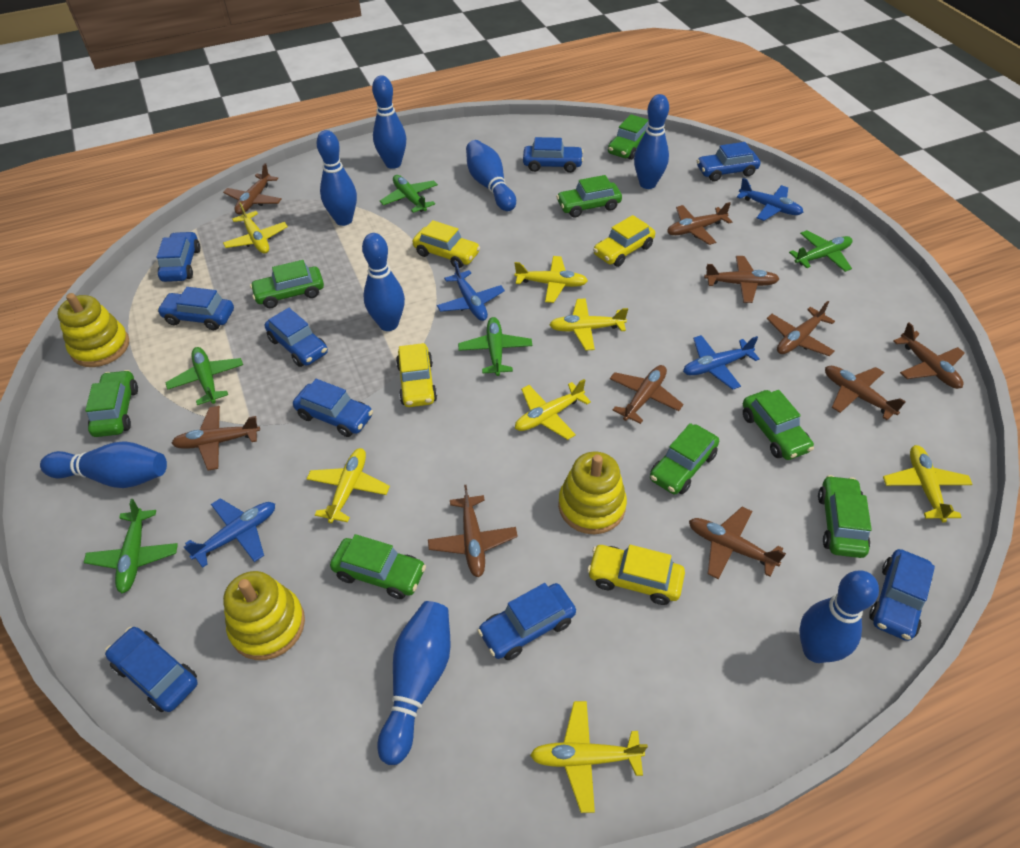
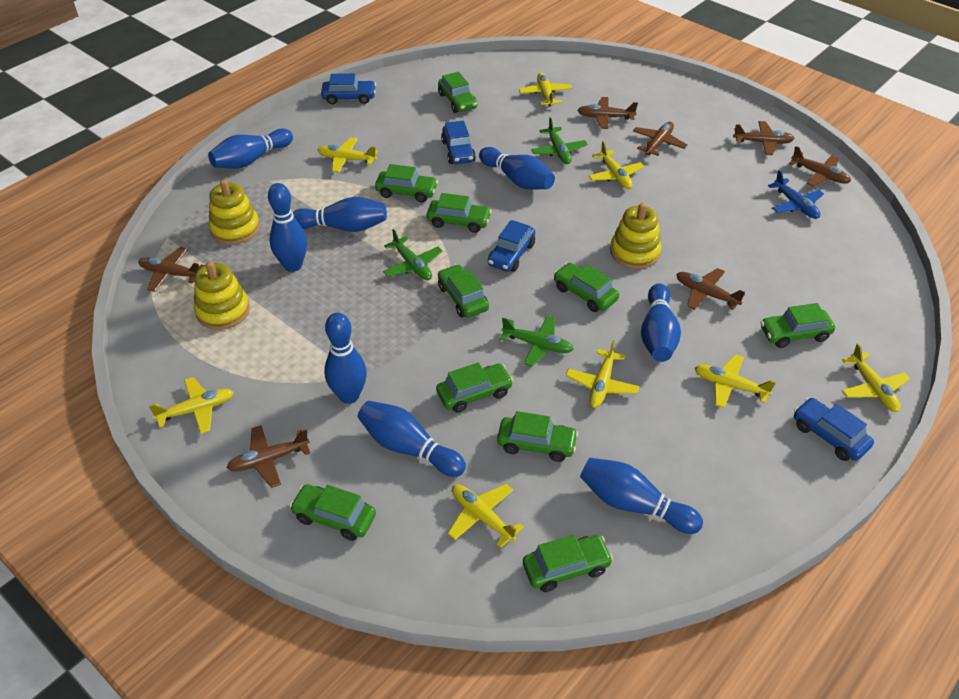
blue car: 9 -> 4
blue plane: 4 -> 1
brown plane: 10 -> 7
green car: 8 -> 10
green plane: 5 -> 3
yellow car: 4 -> 0
yellow plane: 7 -> 8

